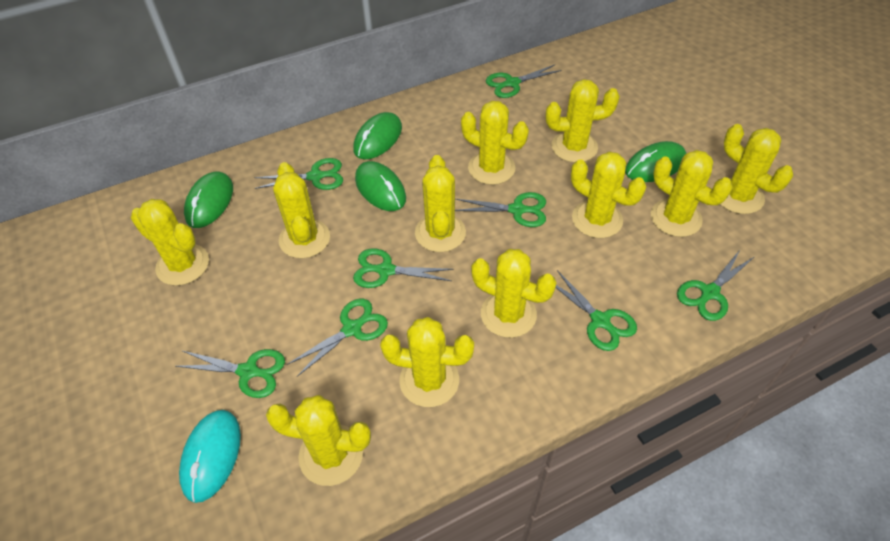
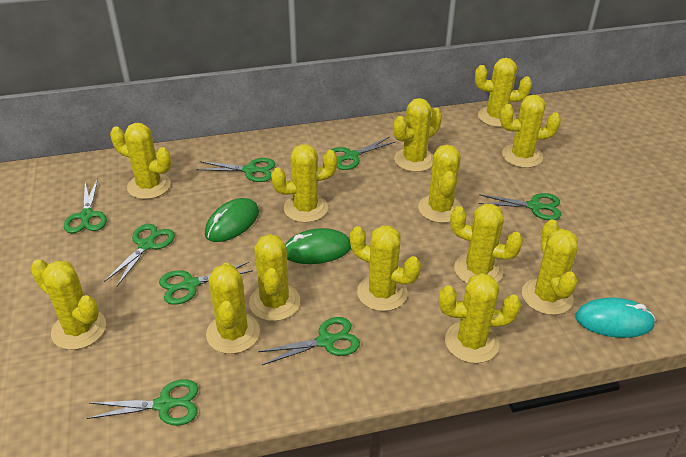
green mouse: 4 -> 2
yellow cactus: 11 -> 13

